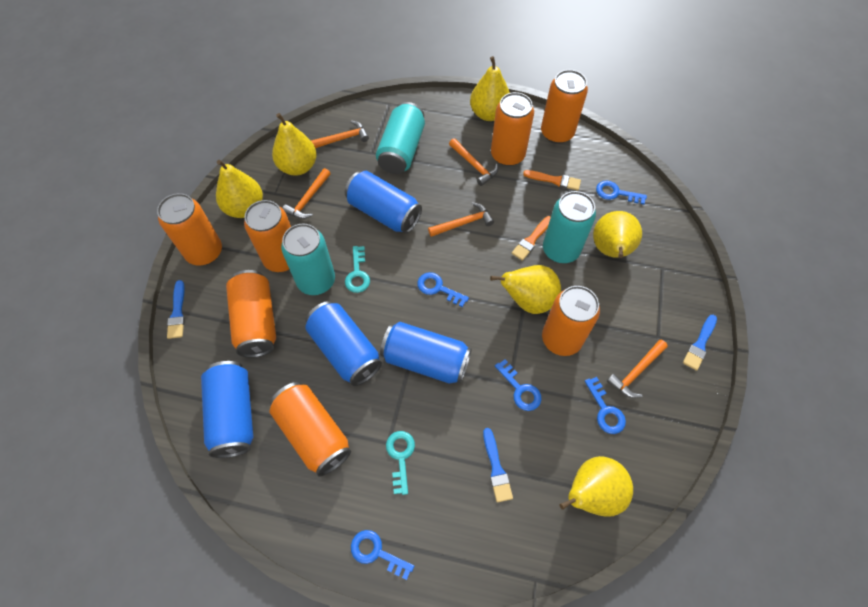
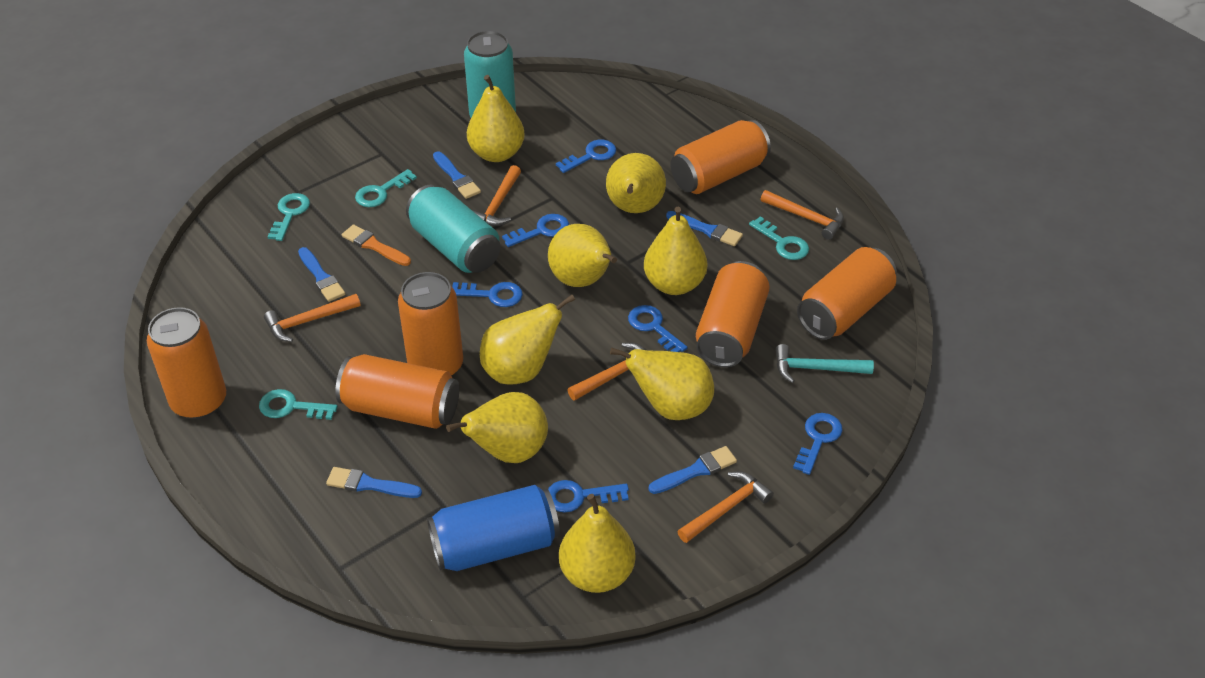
blue brush: 3 -> 5
blue can: 4 -> 1
blue key: 5 -> 6
orange brush: 2 -> 1
orange can: 7 -> 6
turquoise can: 3 -> 2
turquoise hammer: 0 -> 1
turquoise key: 2 -> 4
yellow pear: 6 -> 8

